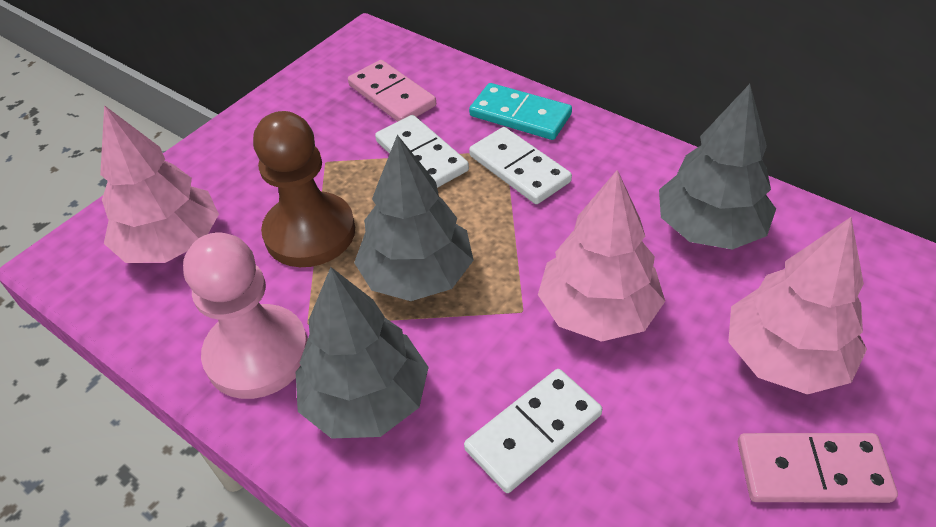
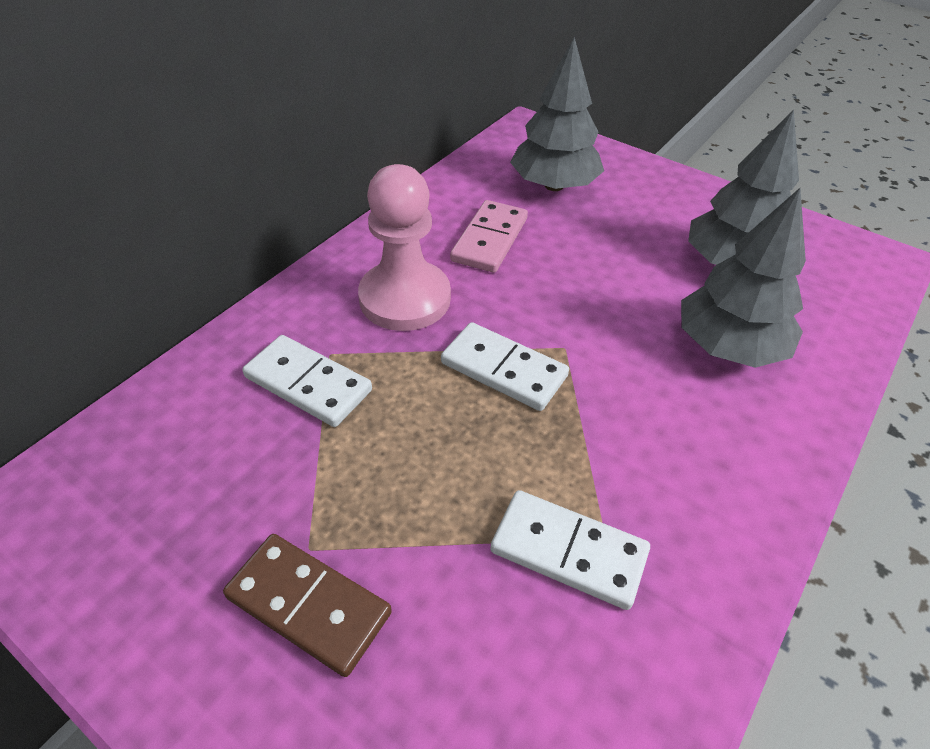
brown domino: 0 -> 1
brown pawn: 1 -> 0
pink domino: 2 -> 1
pink tree: 3 -> 0
turquoise domino: 1 -> 0

